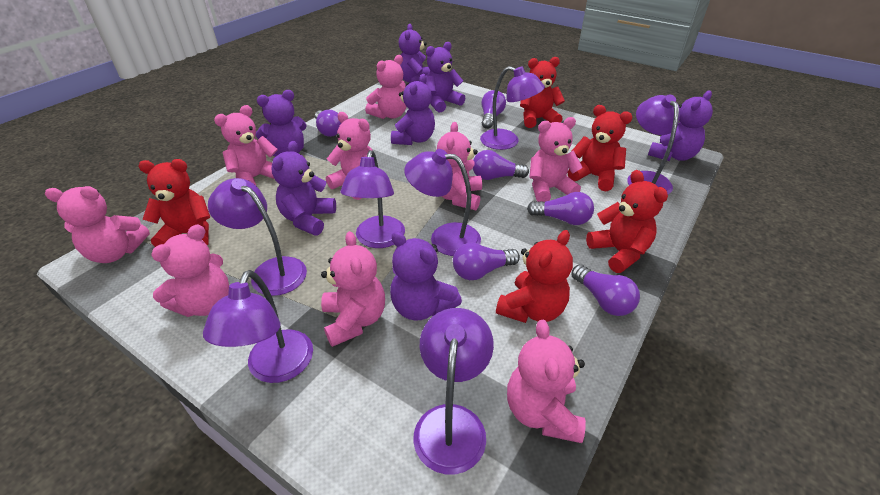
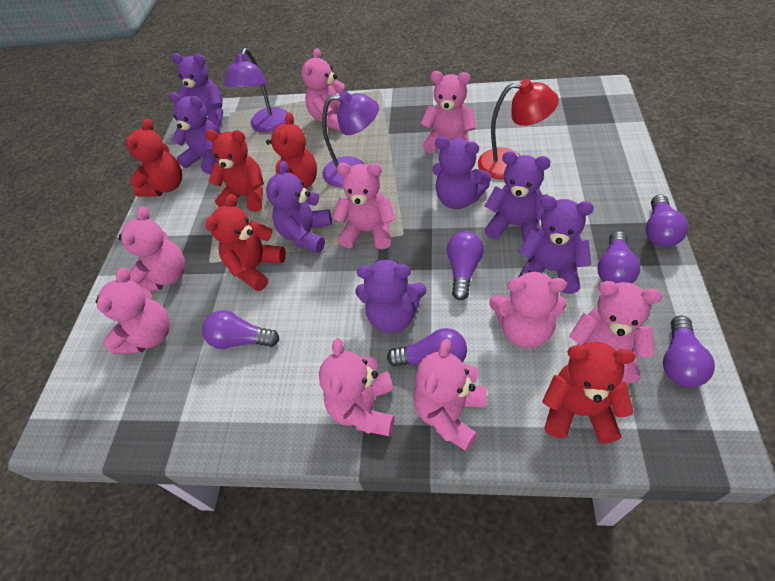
purple lamp: 7 -> 2
red lamp: 0 -> 1

